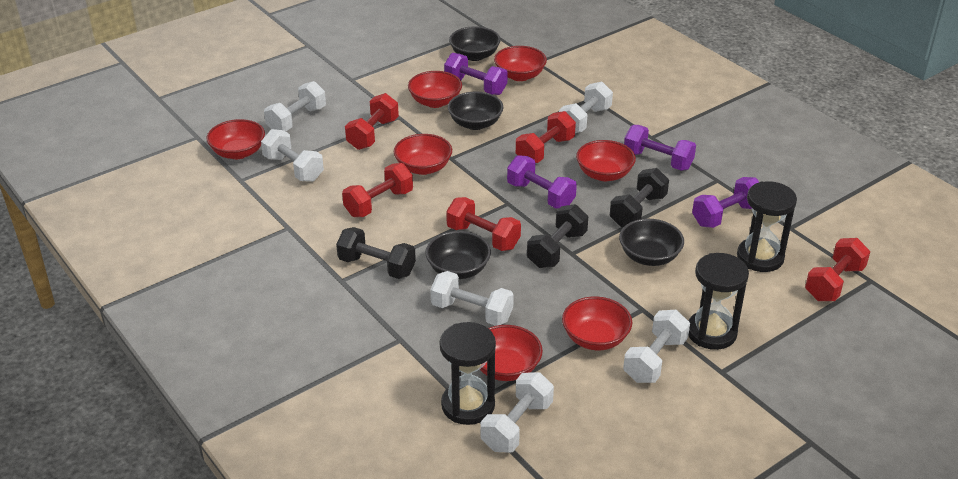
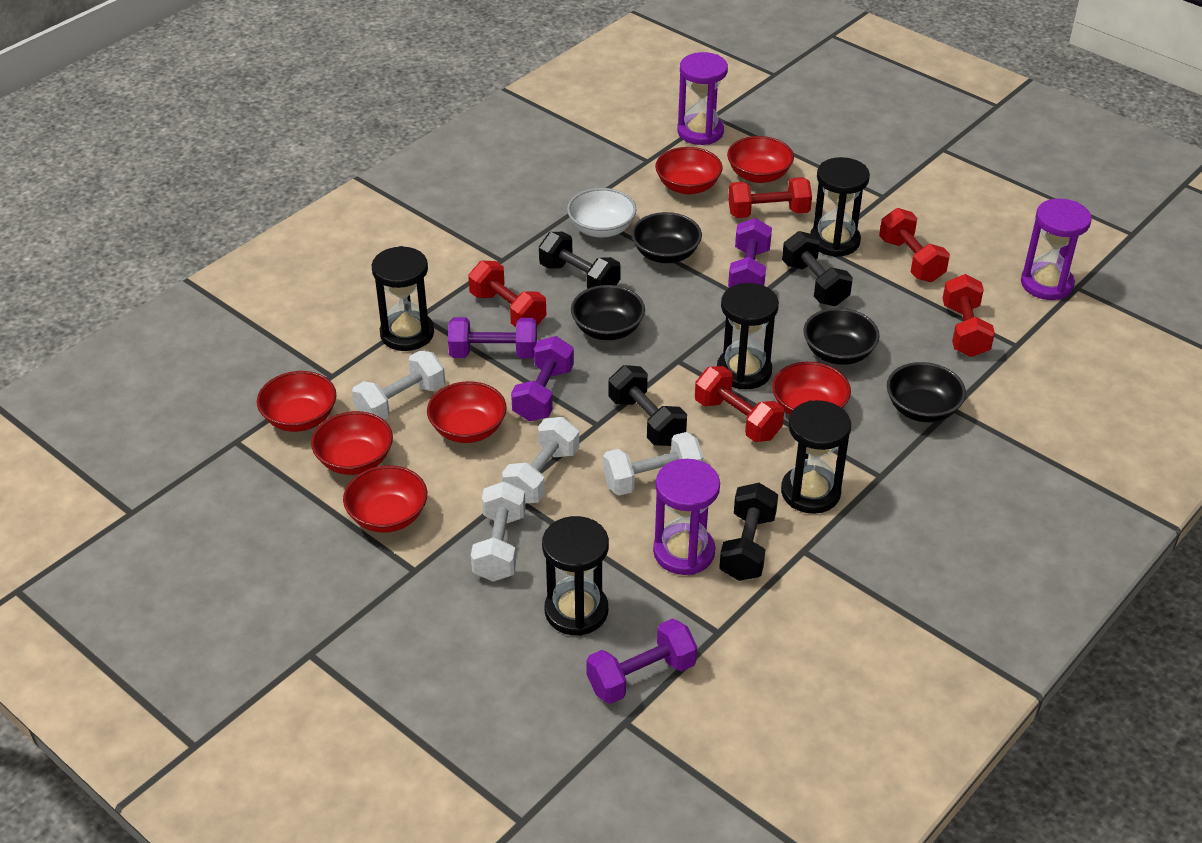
black dumbbell: 3 -> 4
black hourglass: 3 -> 5
purple hourglass: 0 -> 3
white bowl: 0 -> 1
white dumbbell: 6 -> 4

